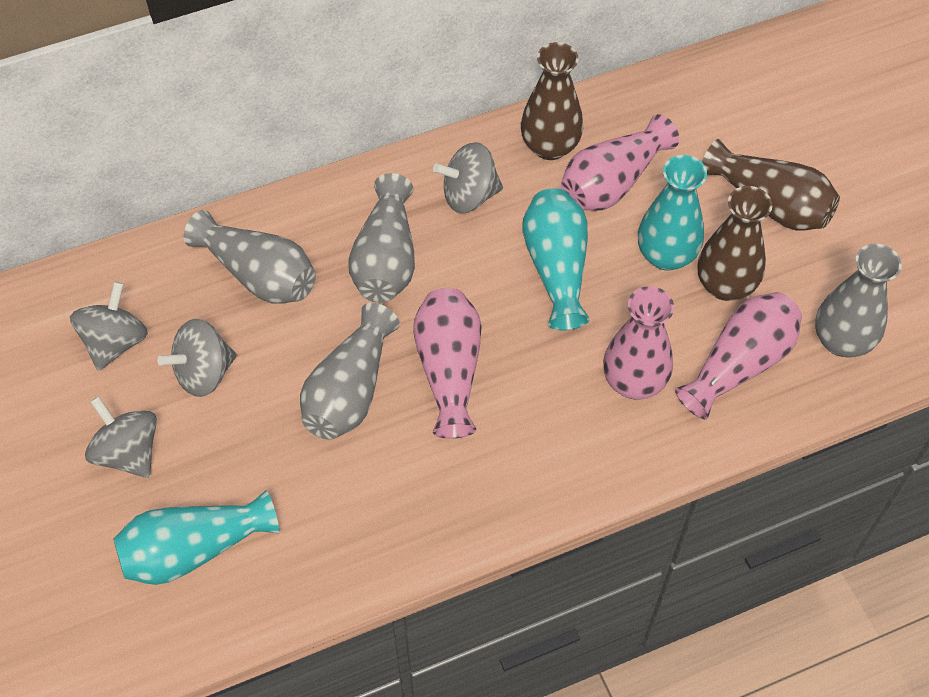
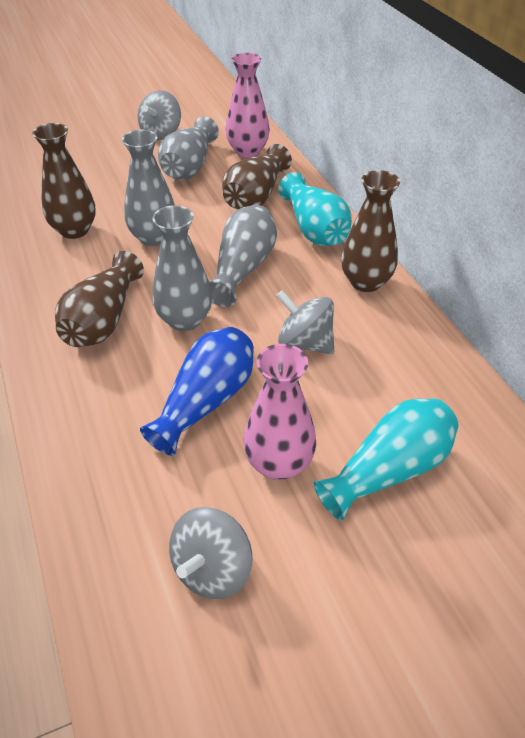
blue vase: 0 -> 1
brown vase: 3 -> 4
grey spinning top: 4 -> 3
pink vase: 4 -> 2
turquoise vase: 3 -> 2

